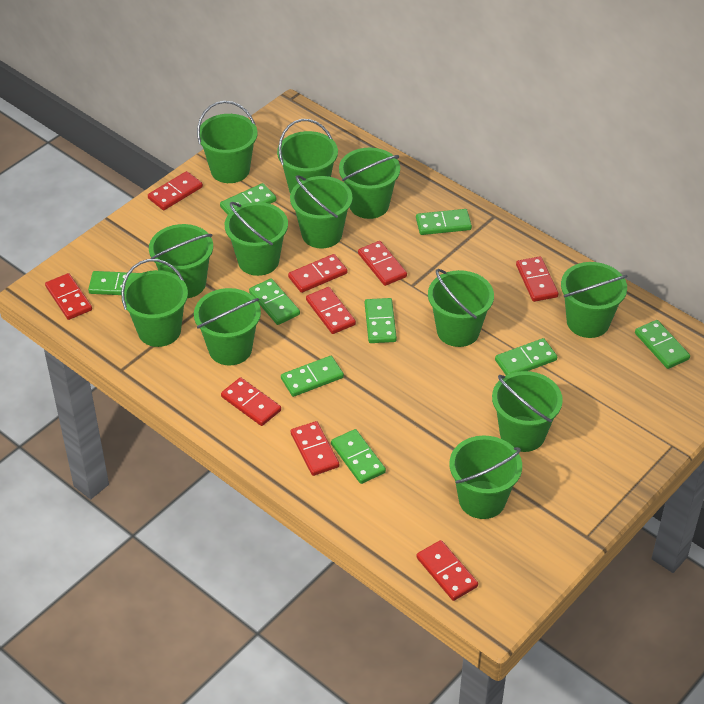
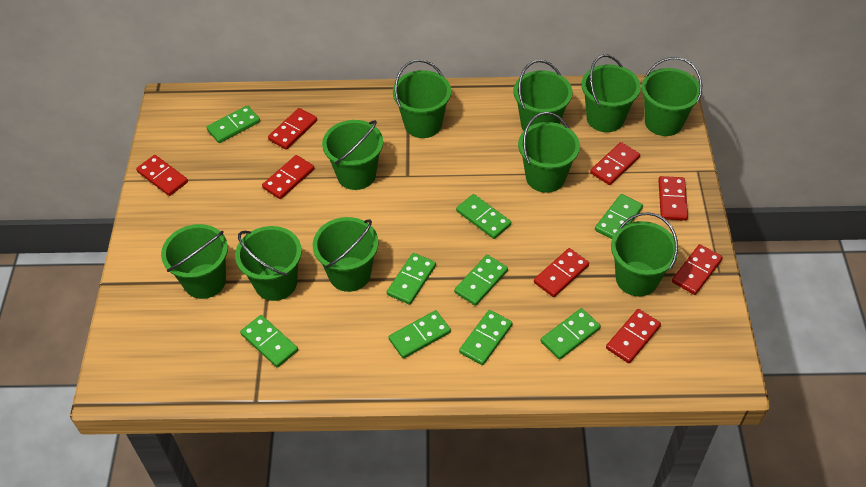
green bucket: 12 -> 10
red domino: 9 -> 8

